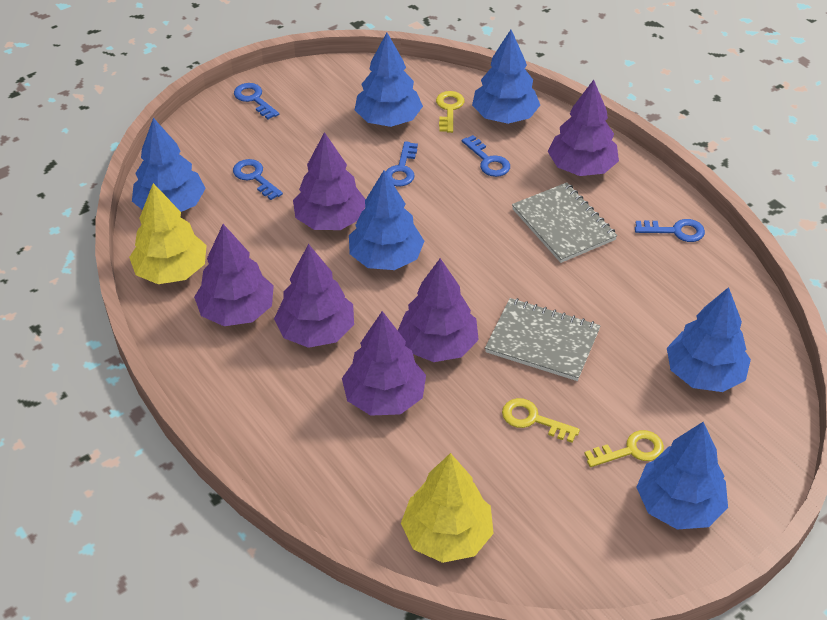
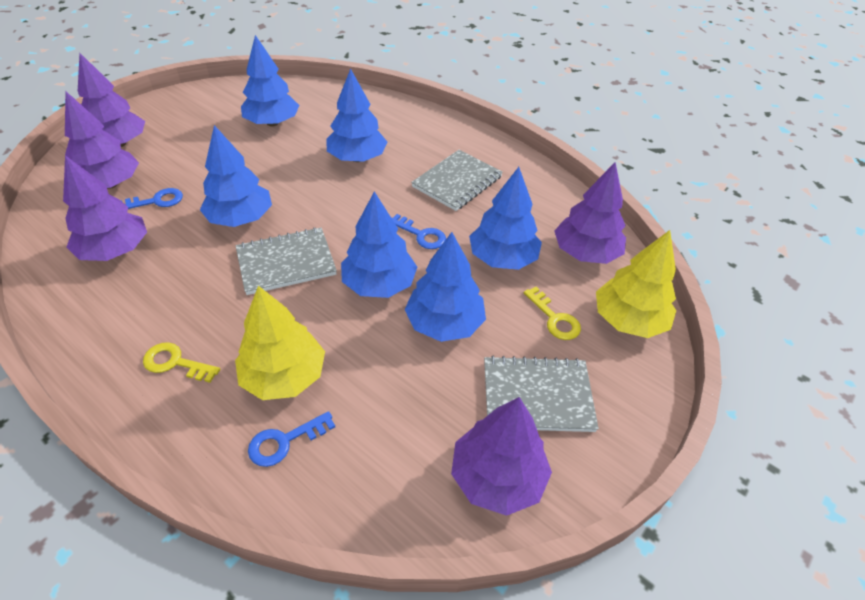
blue key: 5 -> 3
grey notebook: 2 -> 3
purple tree: 6 -> 5
yellow key: 3 -> 2

